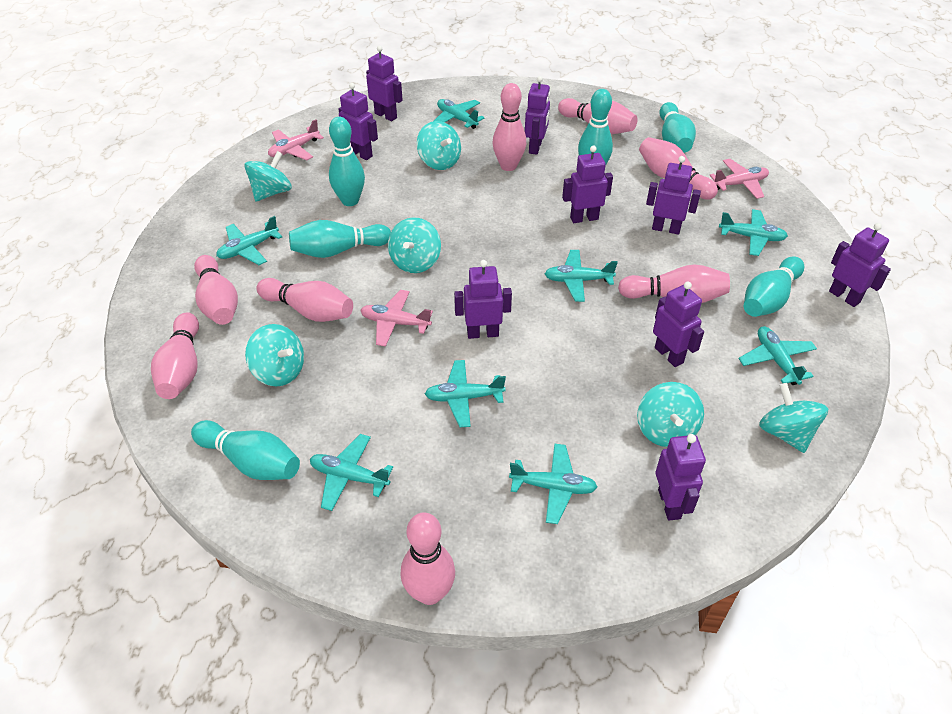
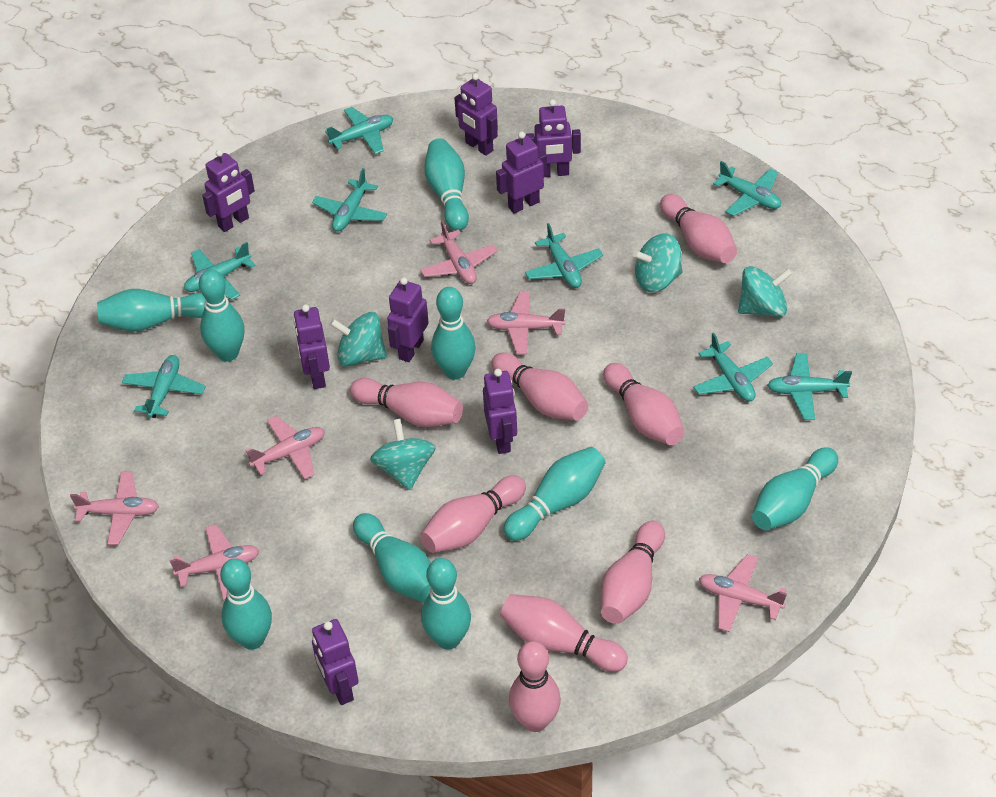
pink plane: 3 -> 6
purple robot: 9 -> 8
turquoise bowling pin: 6 -> 9
turquoise spinning top: 6 -> 4

